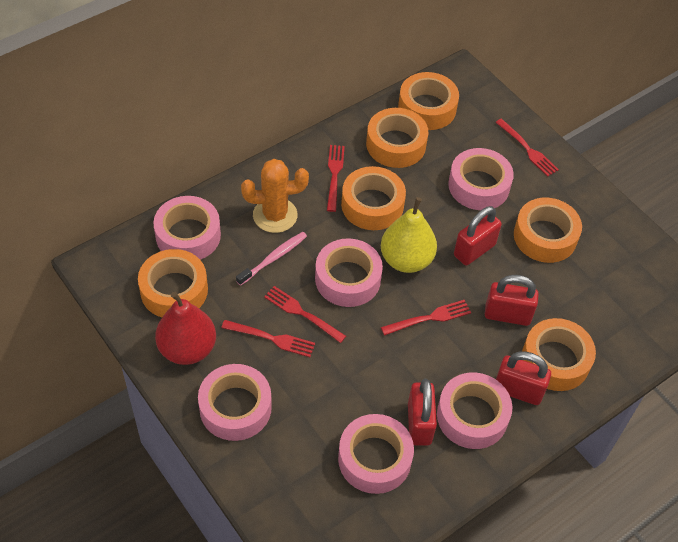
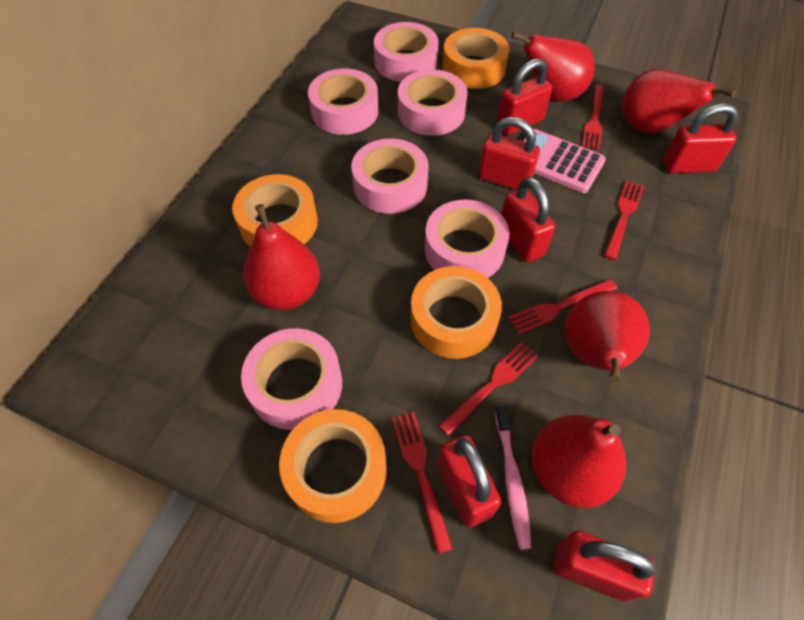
orange cactus: 1 -> 0
orange tape: 6 -> 4
pink calculator: 0 -> 1
red padlock: 4 -> 6
red pear: 1 -> 5
yellow pear: 1 -> 0

